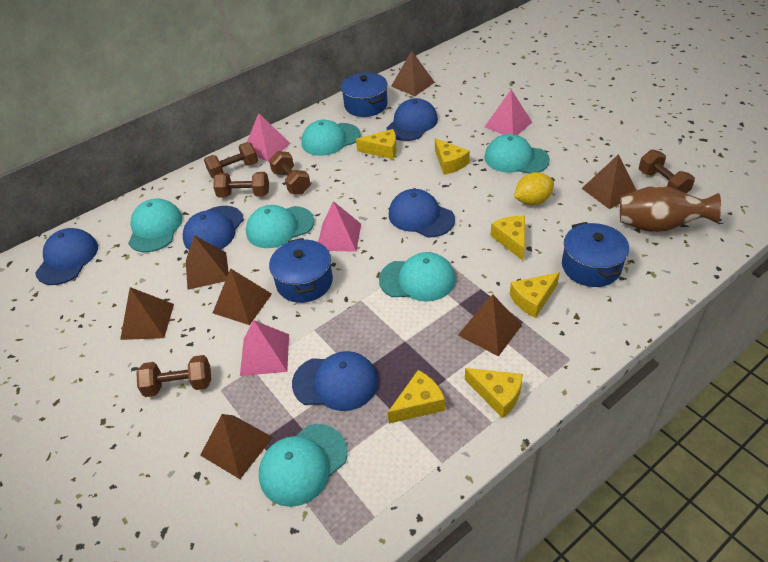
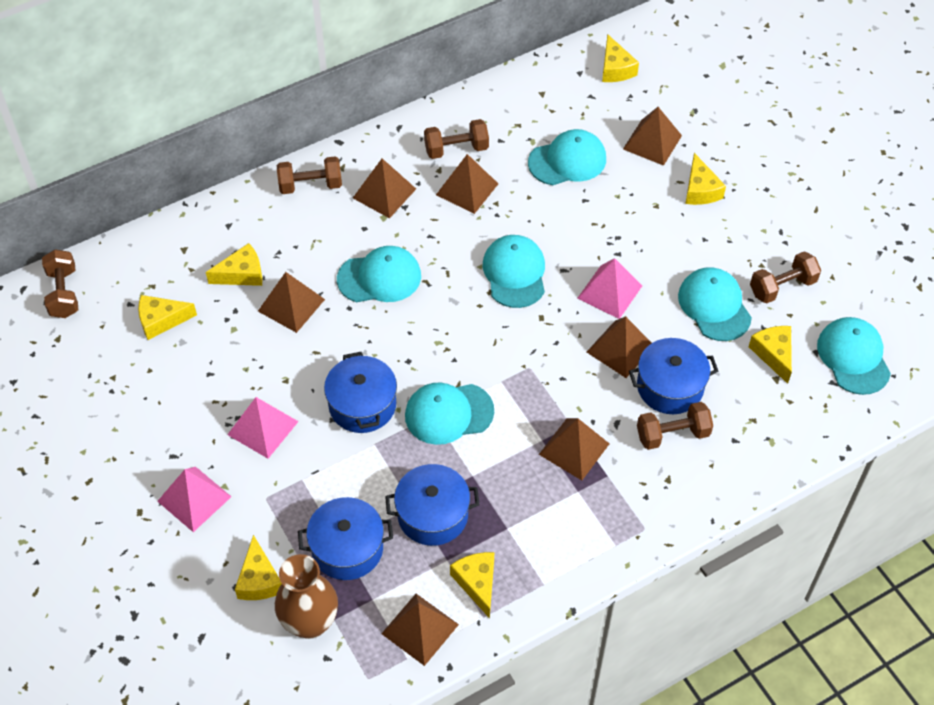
blue cap: 5 -> 0
blue pot: 3 -> 4
pink pyramid: 4 -> 3
yellow cheese: 6 -> 7
yellow lemon: 1 -> 0

